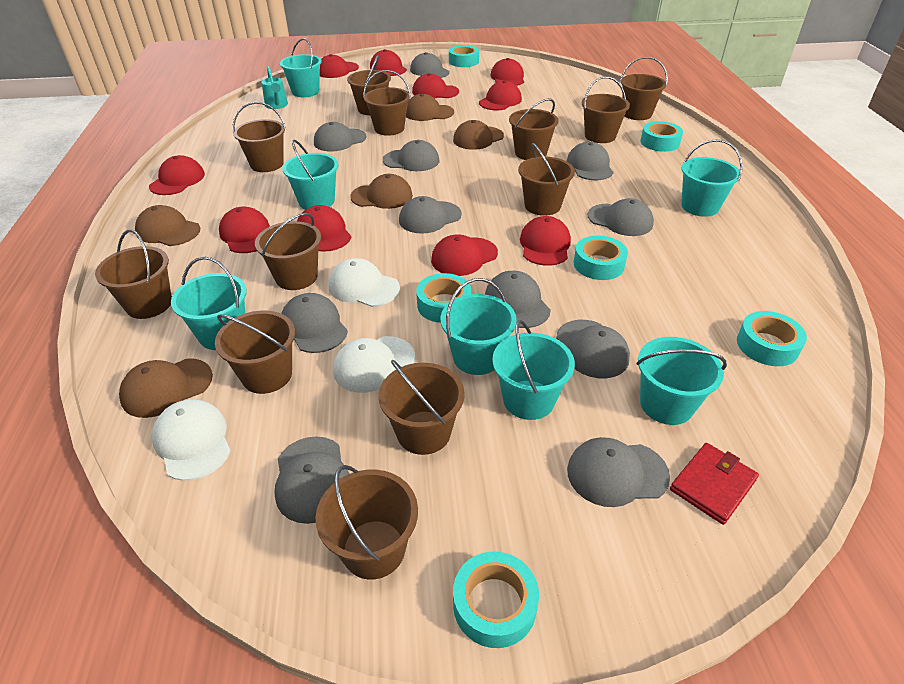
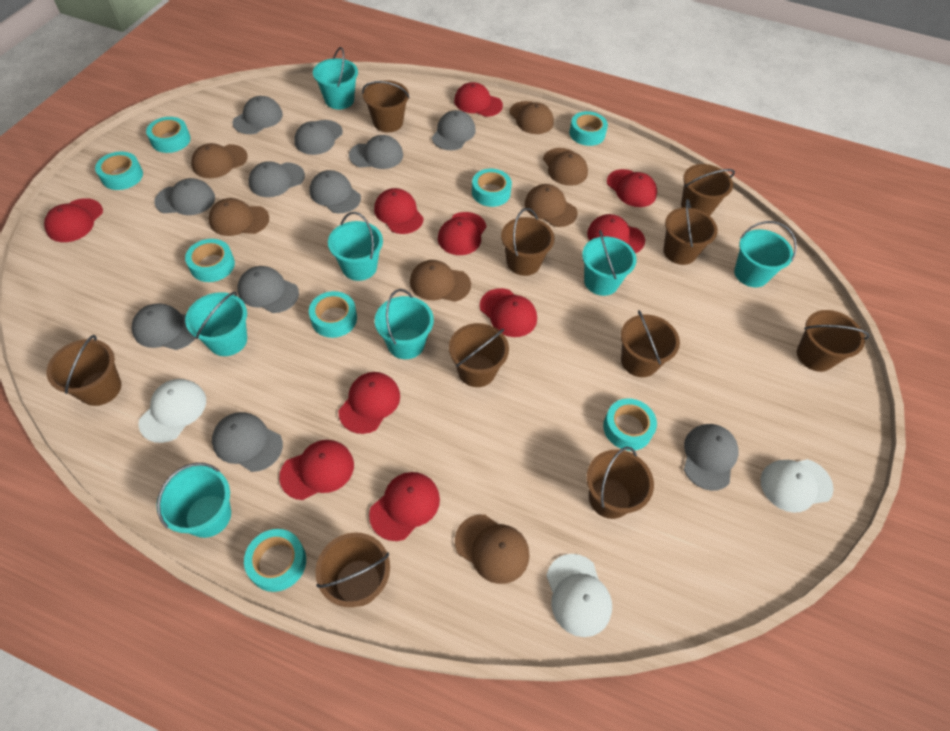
brown bucket: 12 -> 10
brown cap: 5 -> 7
red wallet: 1 -> 0
turquoise tape: 6 -> 8
turquoise watering can: 1 -> 0

